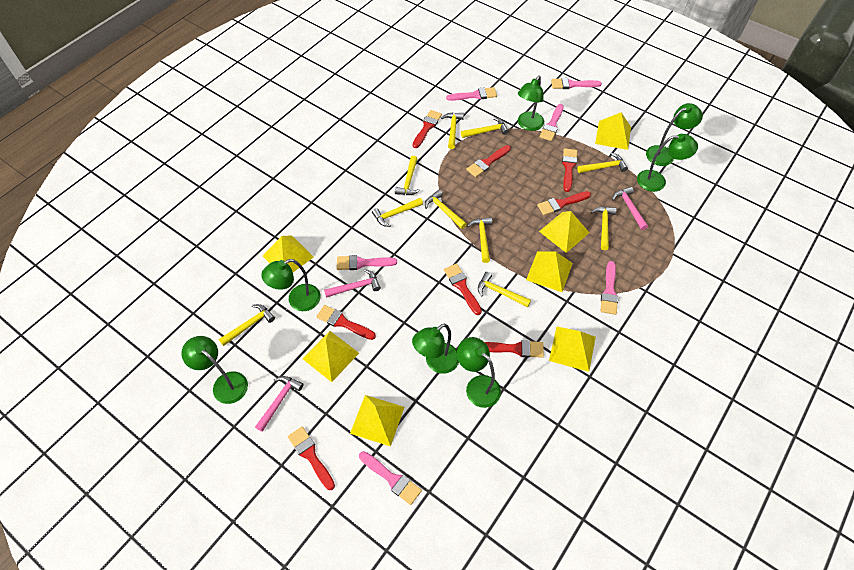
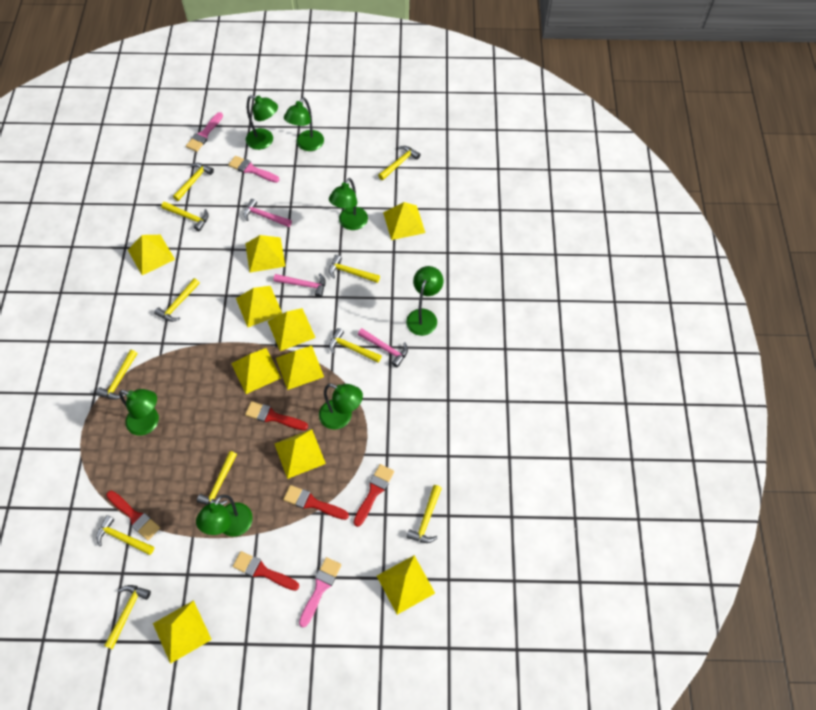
pink brush: 6 -> 3
red brush: 8 -> 5
yellow hammer: 10 -> 11
yellow pyramid: 7 -> 10

